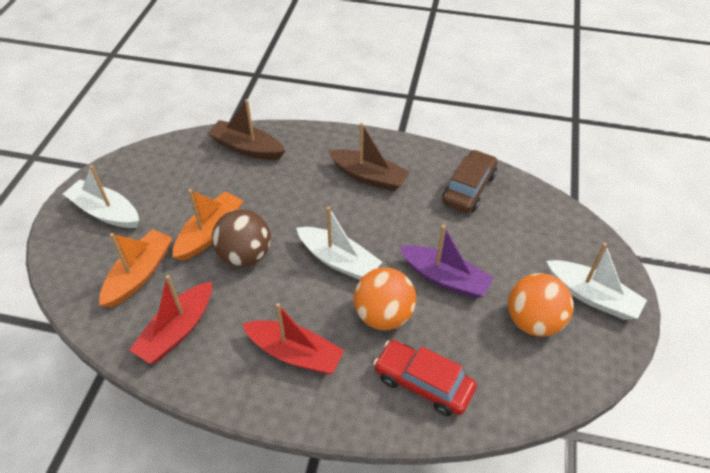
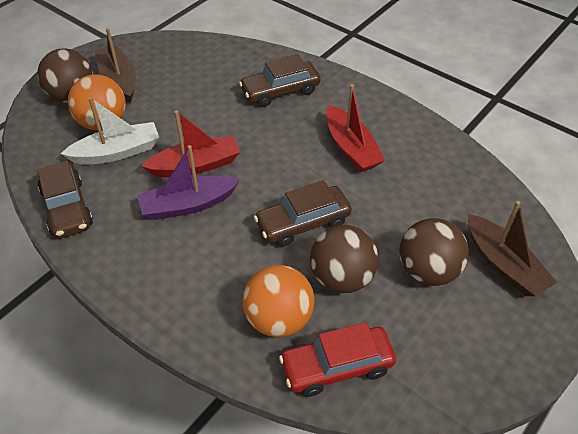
brown ball: 1 -> 3
brown car: 1 -> 3
orange boat: 2 -> 0
white boat: 3 -> 1

